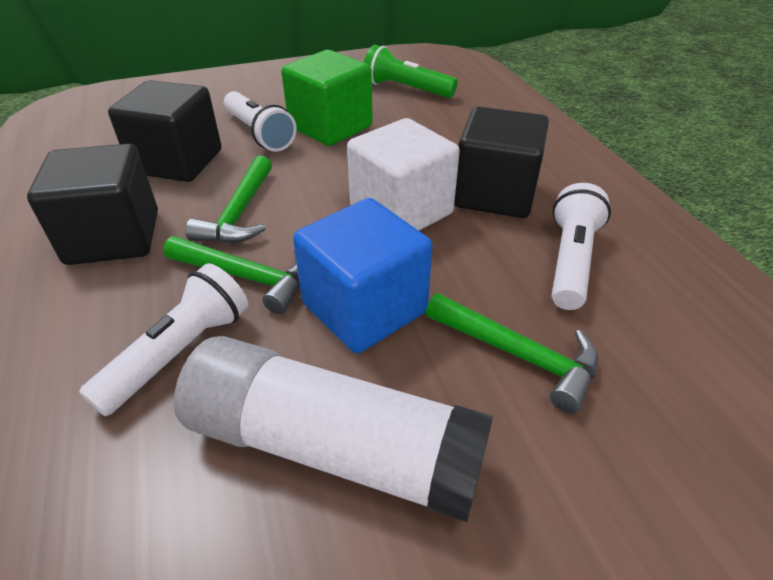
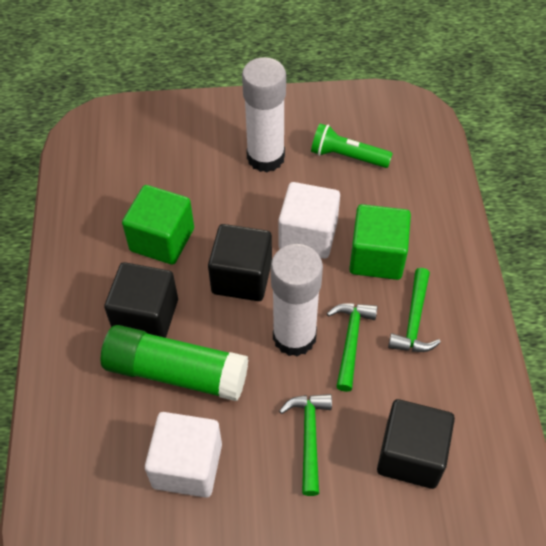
blue cube: 1 -> 0
green cube: 1 -> 2
green glue stick: 0 -> 1
white cube: 1 -> 2
white flashlight: 3 -> 0
white glue stick: 1 -> 2

